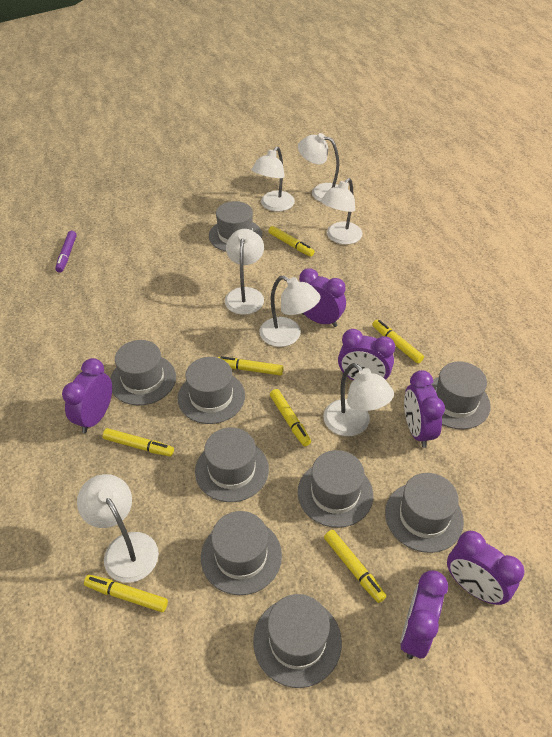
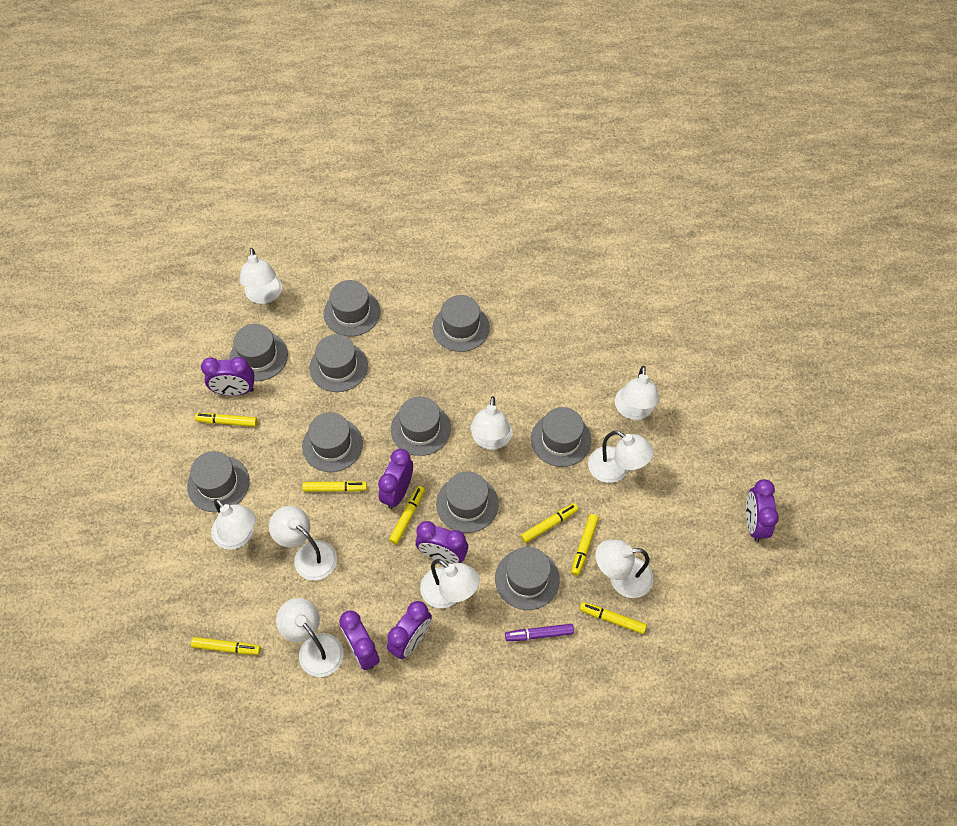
grey hat: 9 -> 10
white lamp: 7 -> 9

